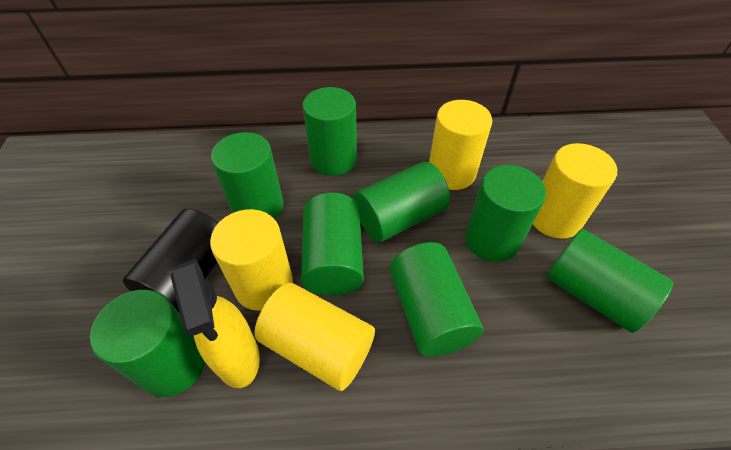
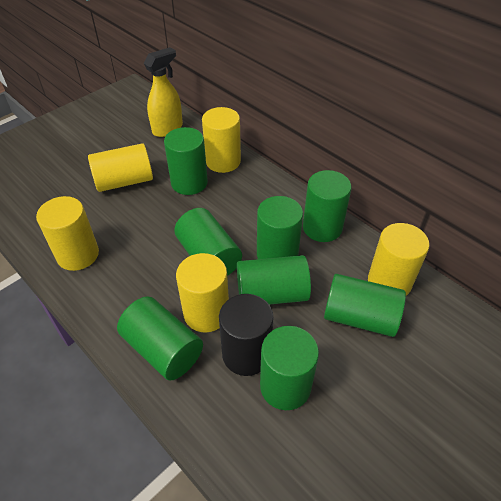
yellow cylinder: 4 -> 5

